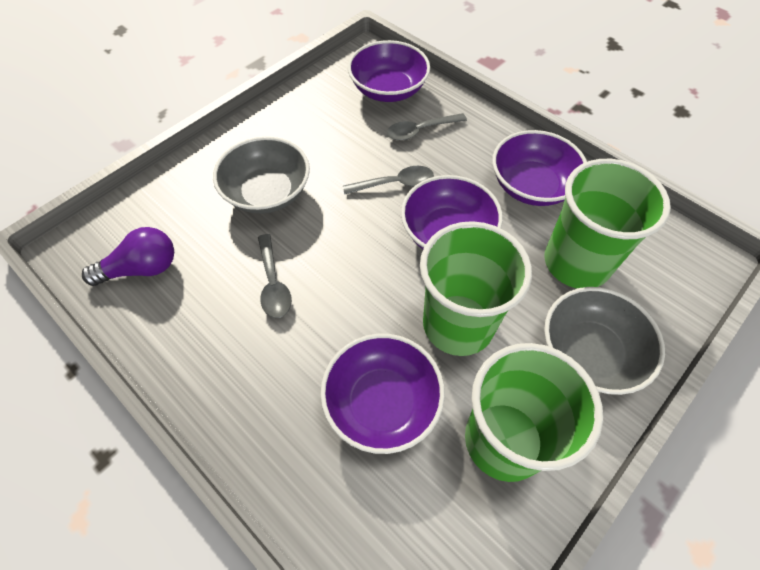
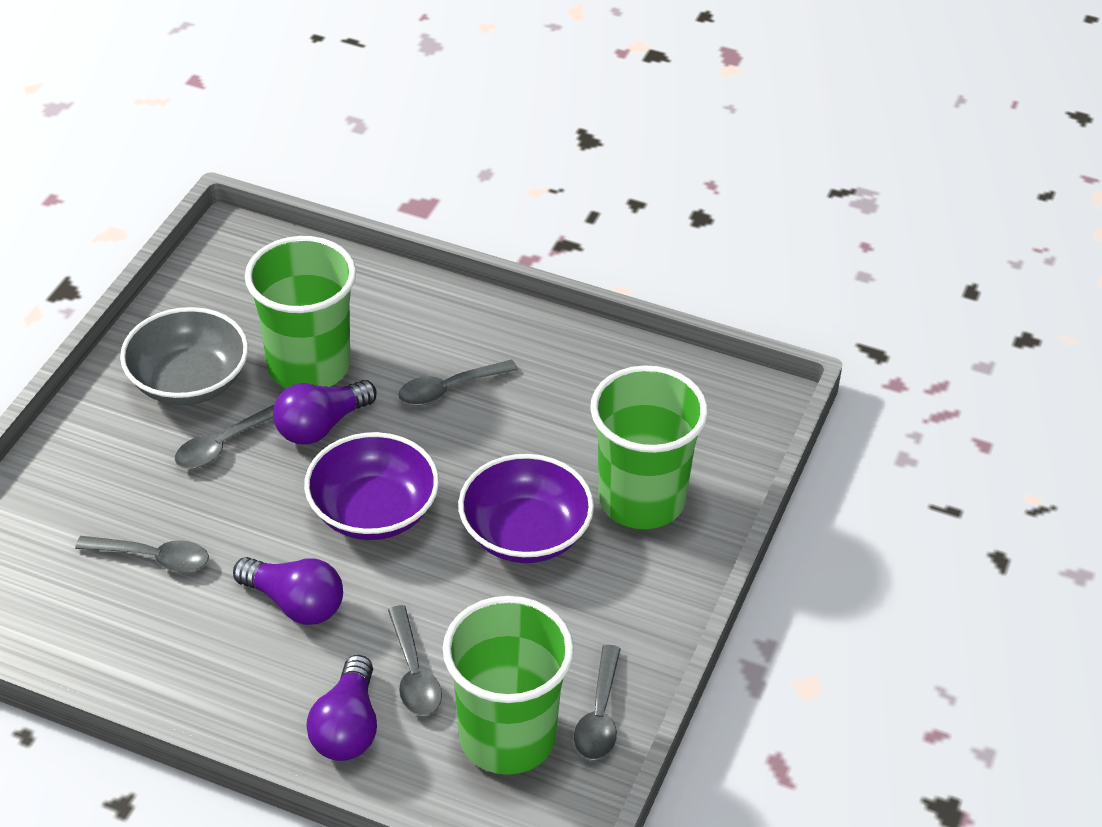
grey bowl: 2 -> 1
grey spoon: 3 -> 5
purple bowl: 4 -> 2
purple light bulb: 1 -> 3

